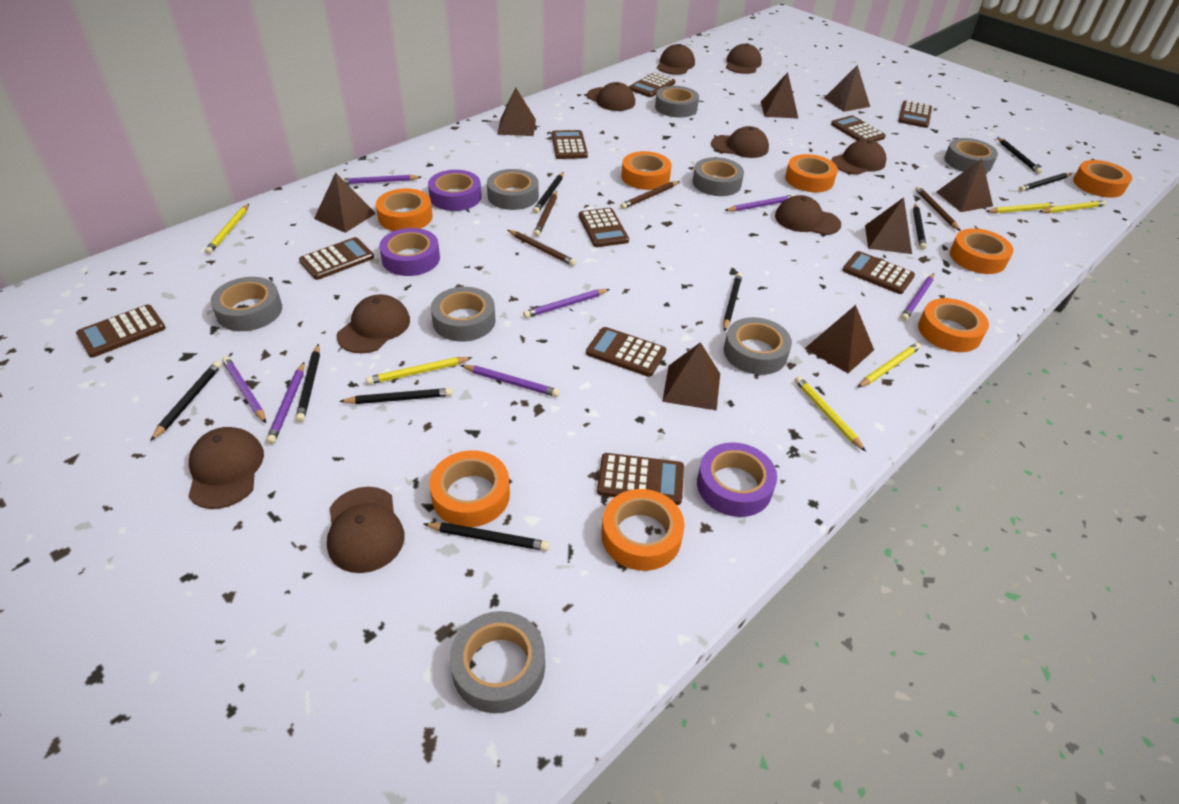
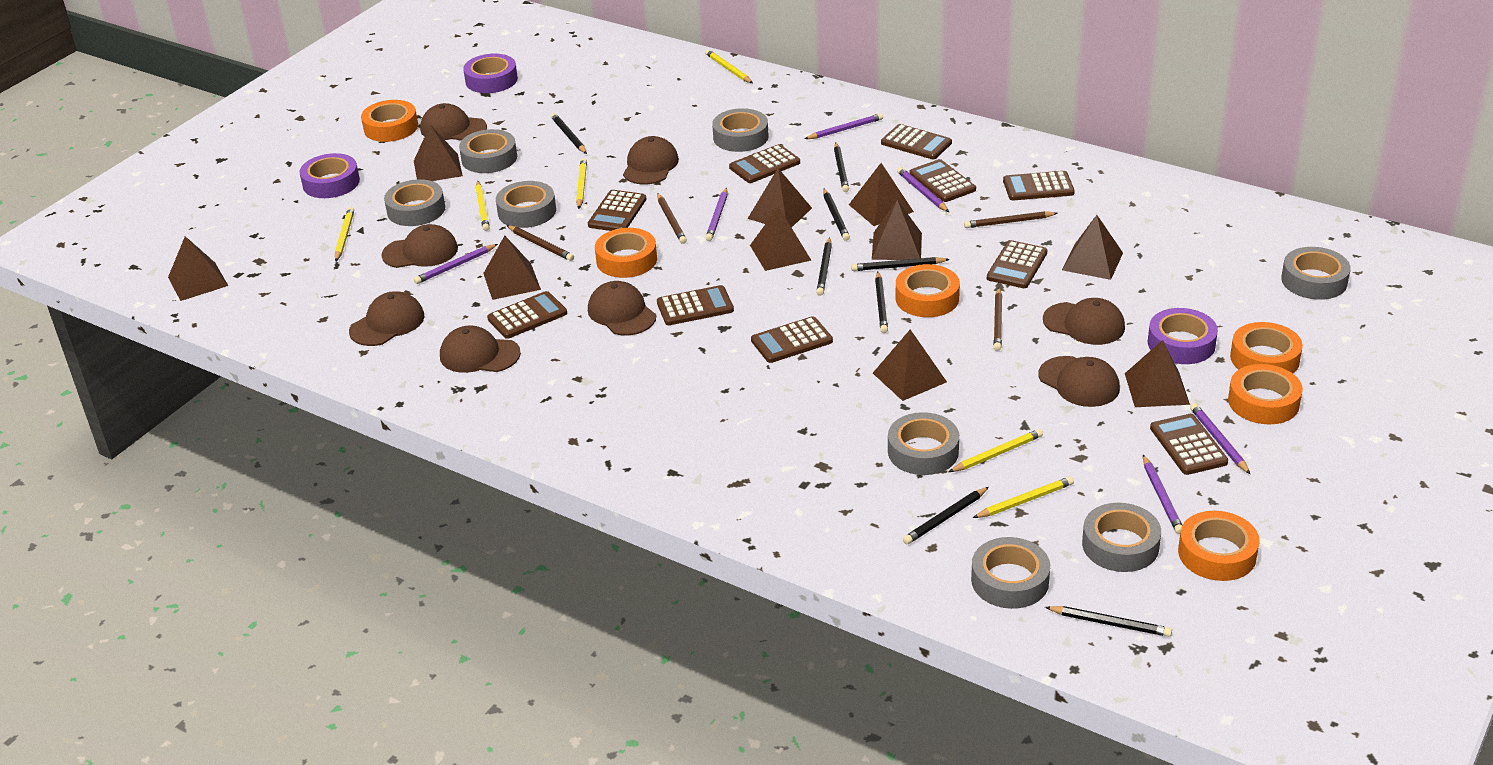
black pencil: 9 -> 8
brown cap: 9 -> 8
brown pyramid: 8 -> 10
orange tape: 8 -> 6
purple pencil: 7 -> 6

